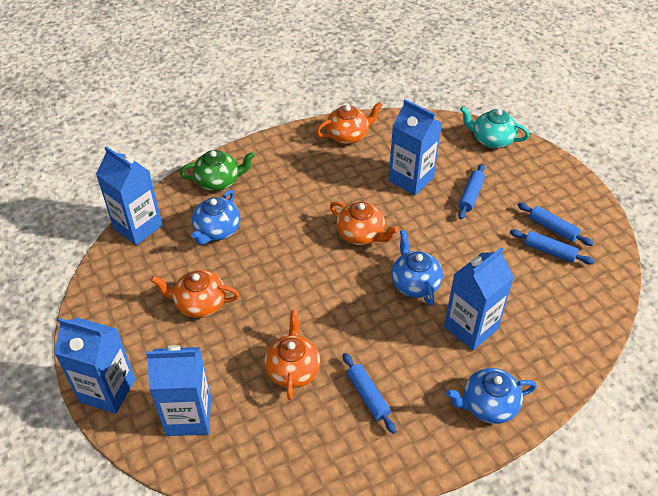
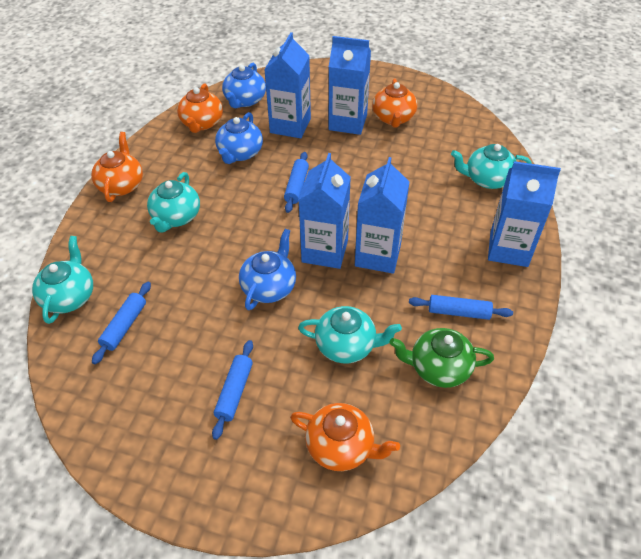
turquoise teapot: 1 -> 4

